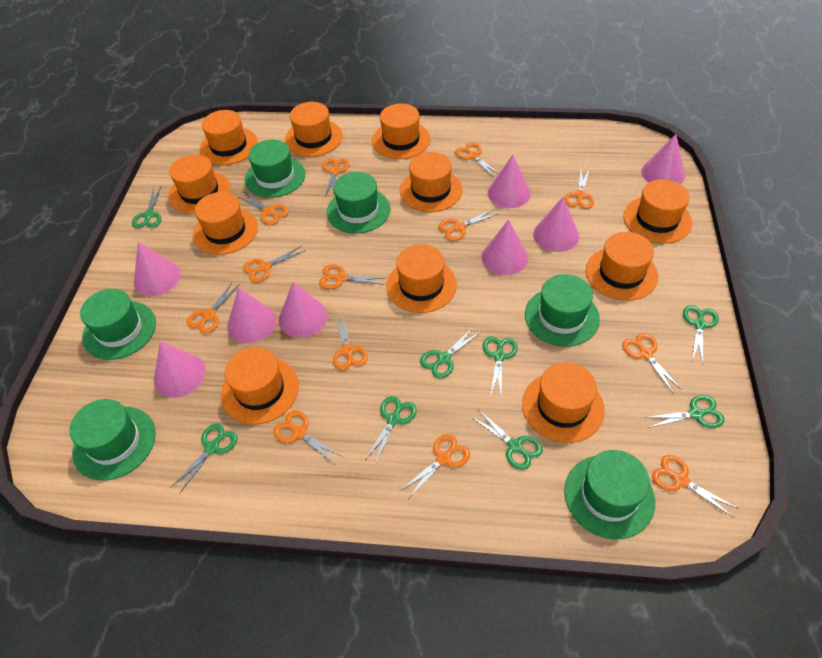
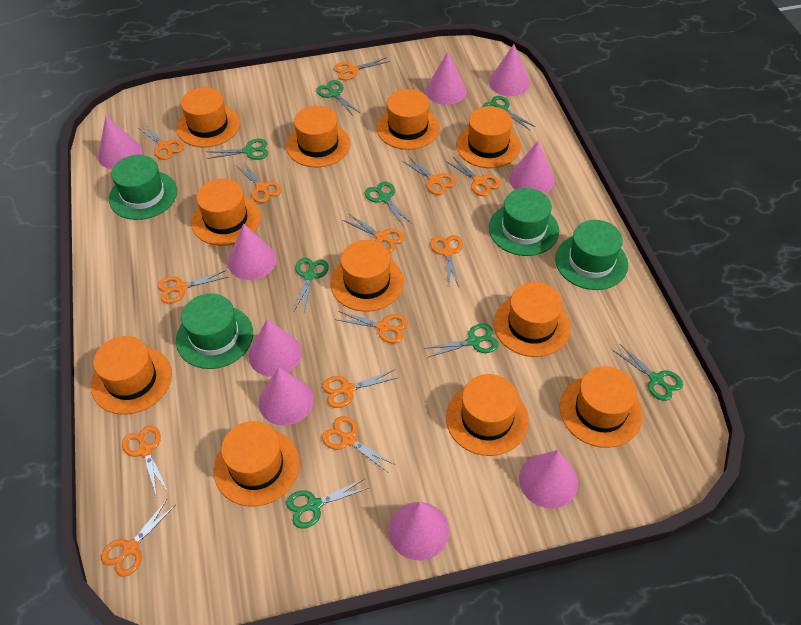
green hat: 6 -> 4
pink cone: 8 -> 9

